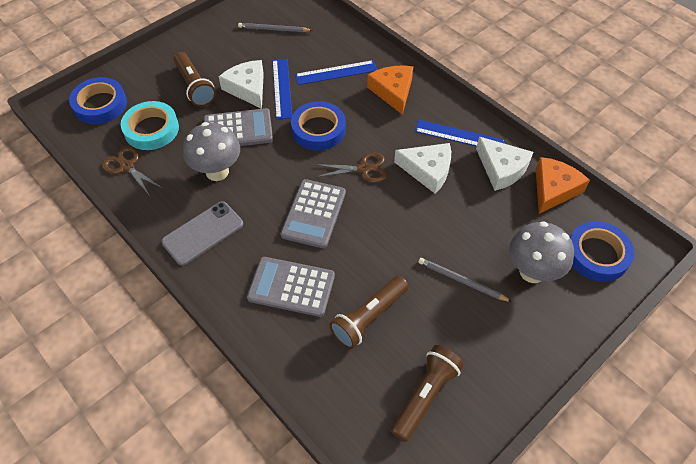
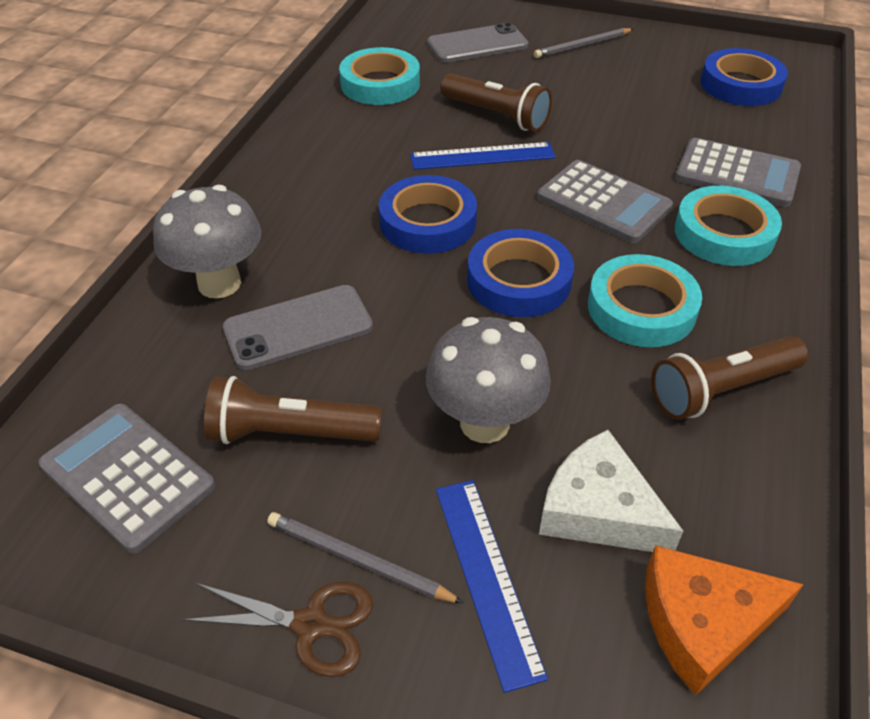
blue ruler: 3 -> 2
brown scissors: 2 -> 1
grey phone: 1 -> 2
orange cheese: 2 -> 1
turquoise tape: 1 -> 3
white cheese: 3 -> 1

